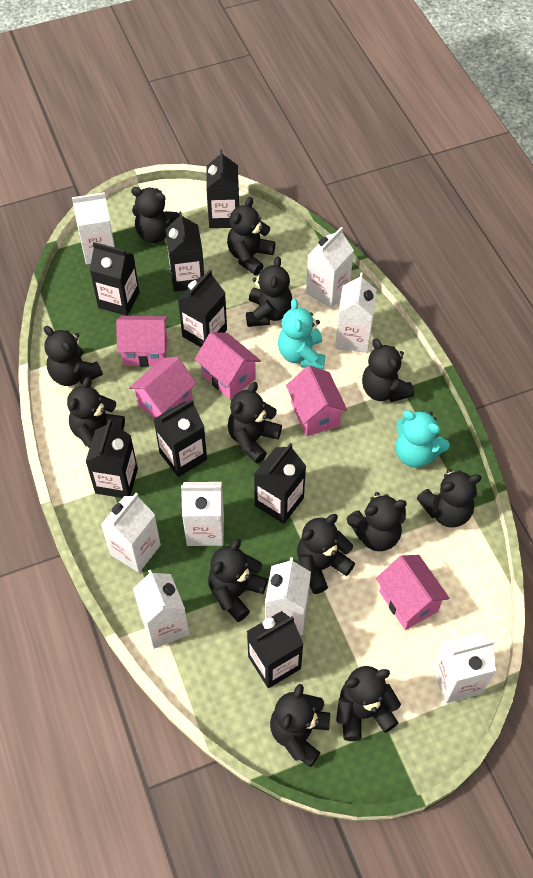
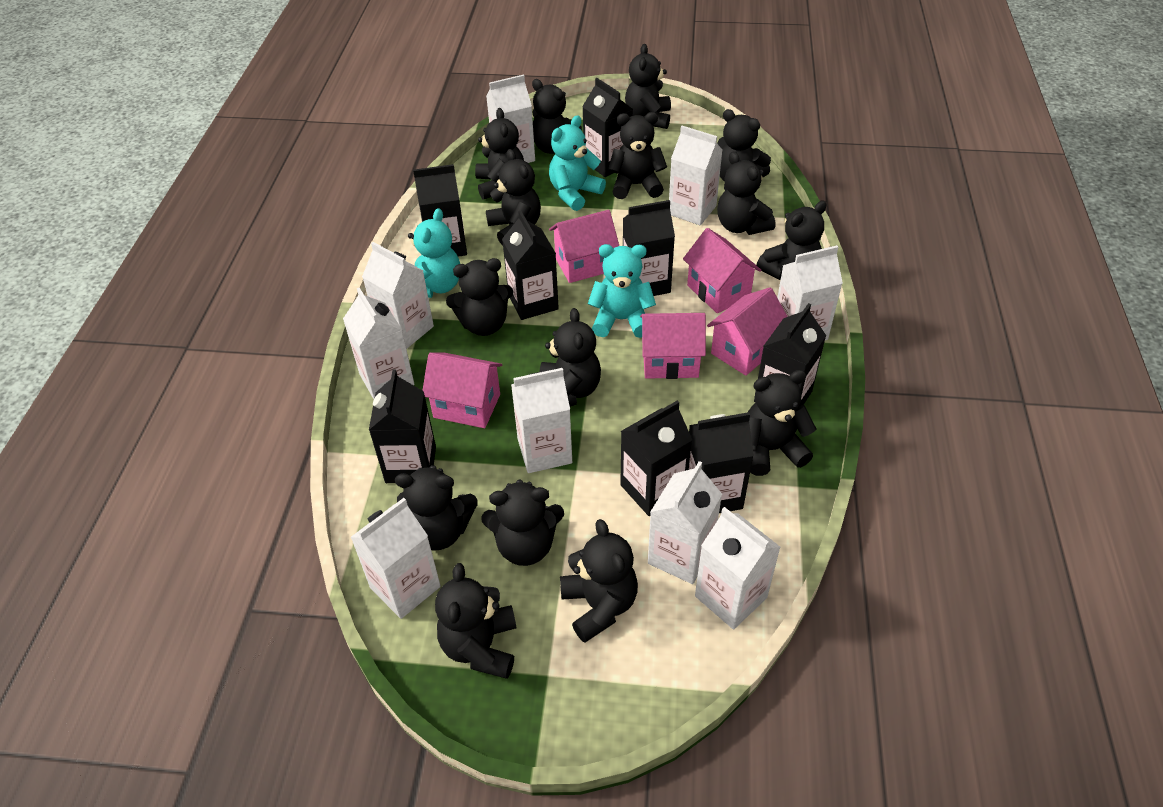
black teddy bear: 13 -> 15
turquoise teddy bear: 2 -> 3
white carton: 8 -> 9

